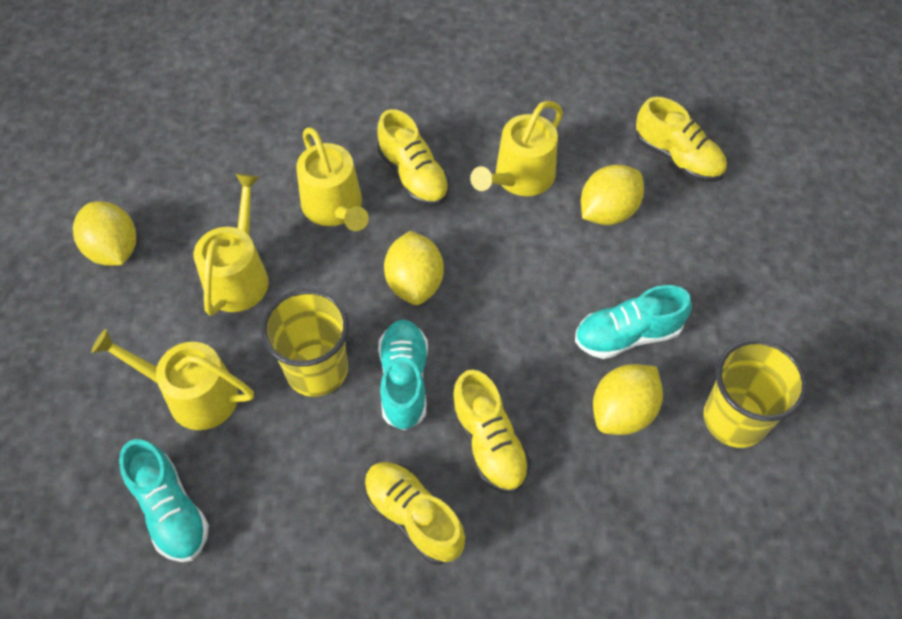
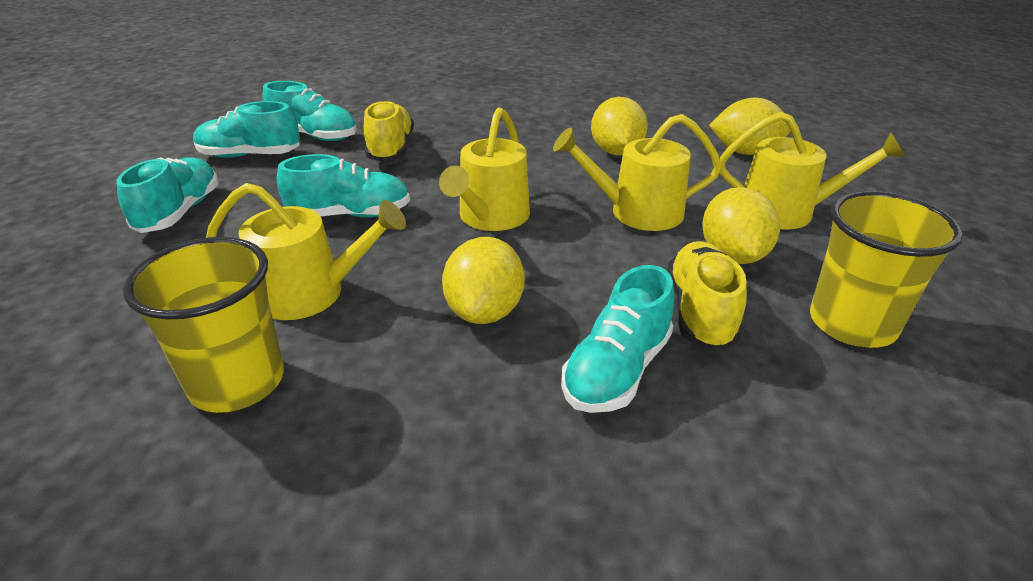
turquoise shoe: 3 -> 5
yellow shoe: 4 -> 2

